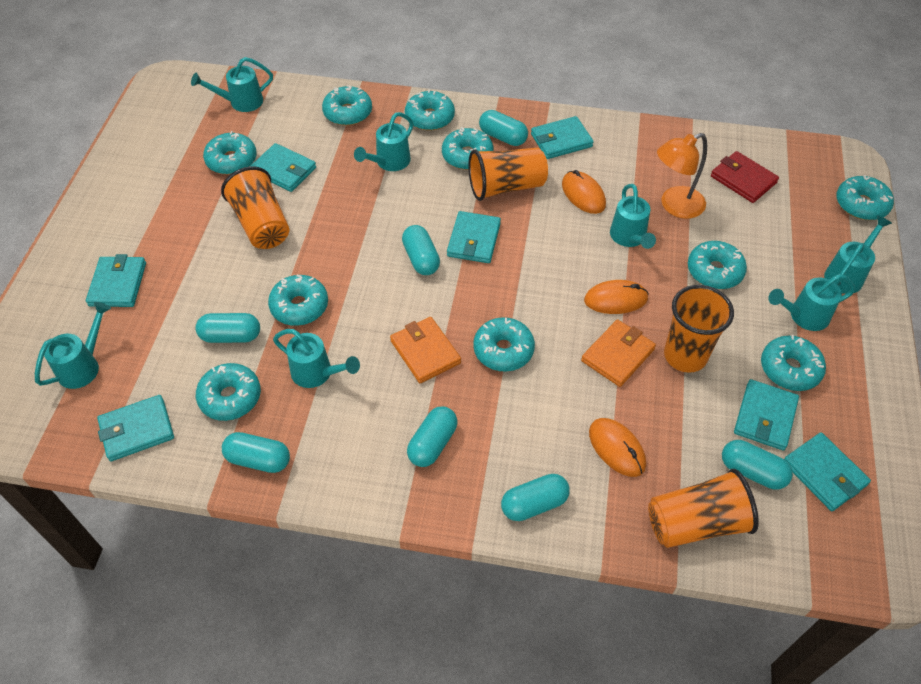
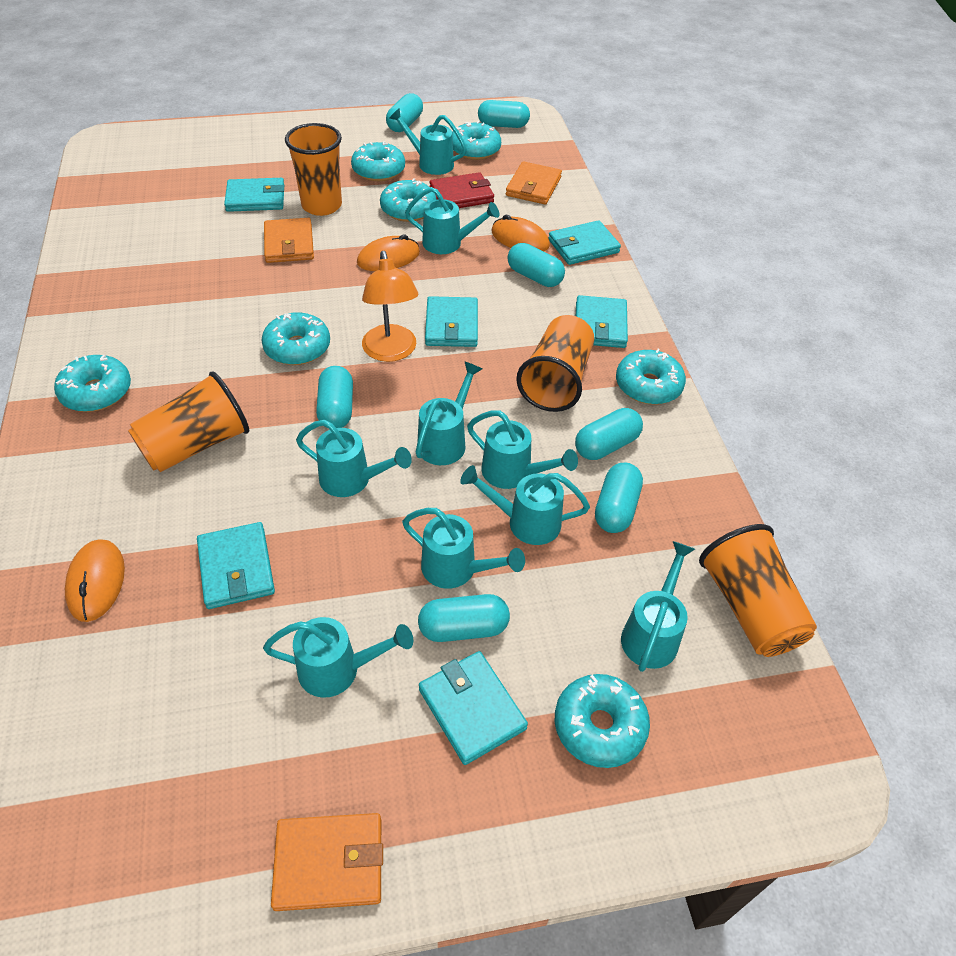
orange wallet: 2 -> 3
turquoise donut: 10 -> 7
turquoise wallet: 7 -> 6
turquoise watering can: 7 -> 9

